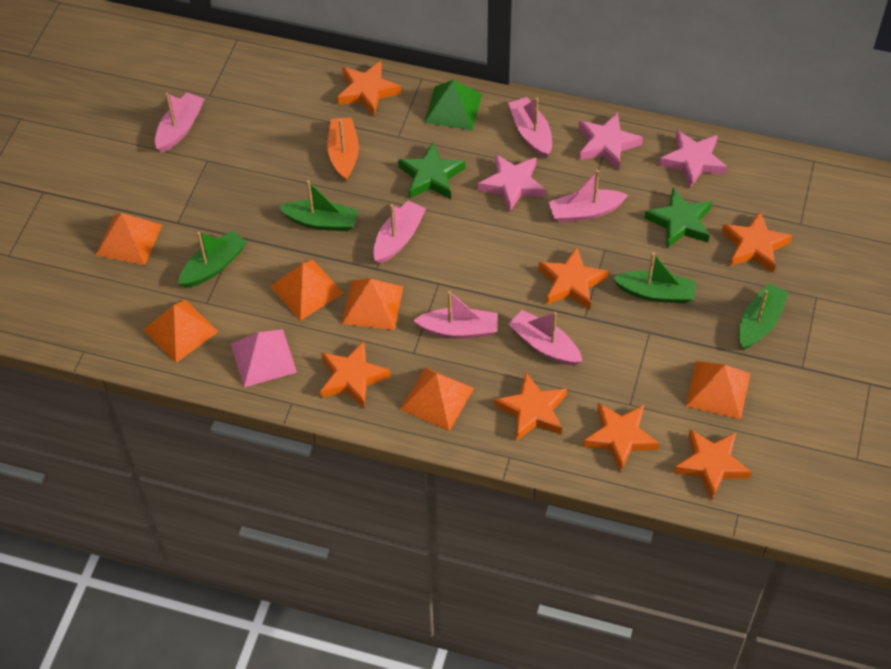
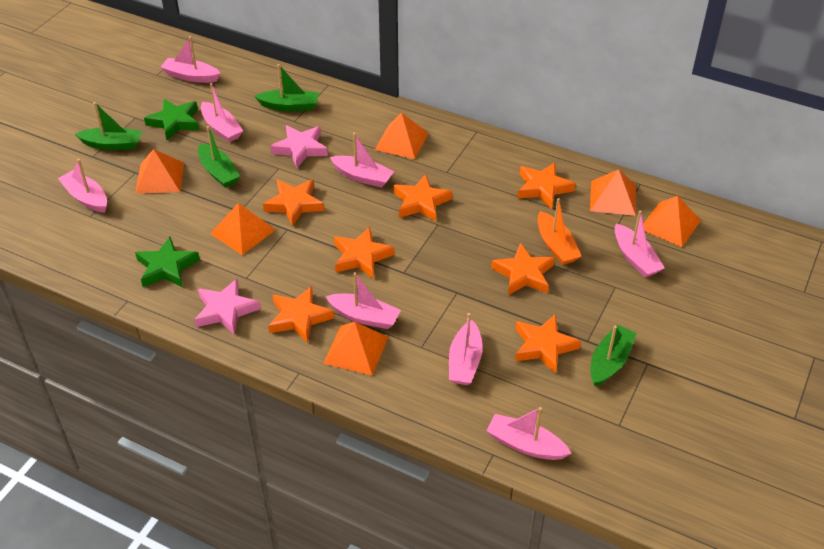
green pyramid: 1 -> 0
pink boat: 6 -> 8
pink pyramid: 1 -> 0
pink star: 3 -> 2

